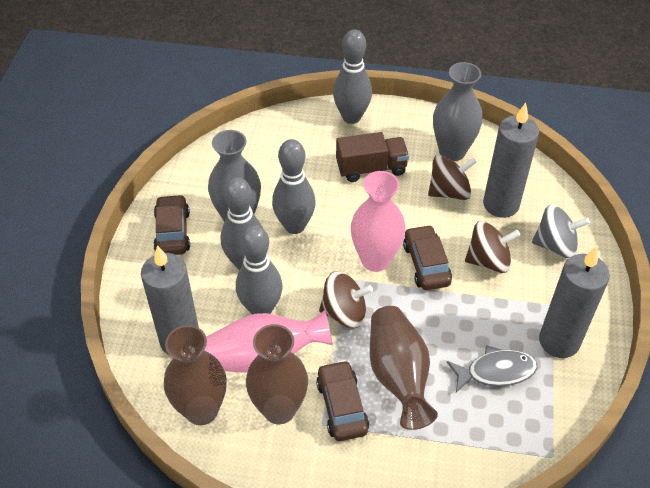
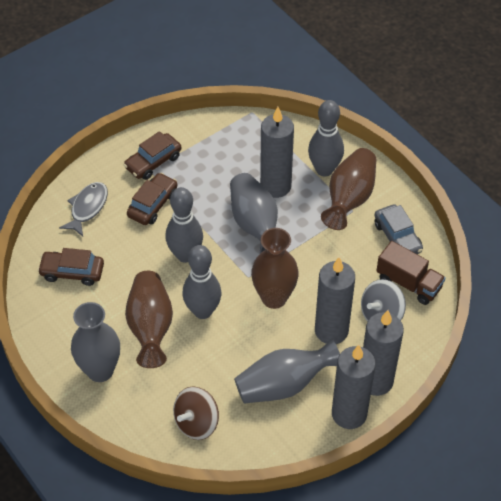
brown spinning top: 3 -> 1
grey bowling pin: 4 -> 3
grey candle: 3 -> 4
grey car: 0 -> 1
grey vase: 2 -> 3
pink vase: 2 -> 0

